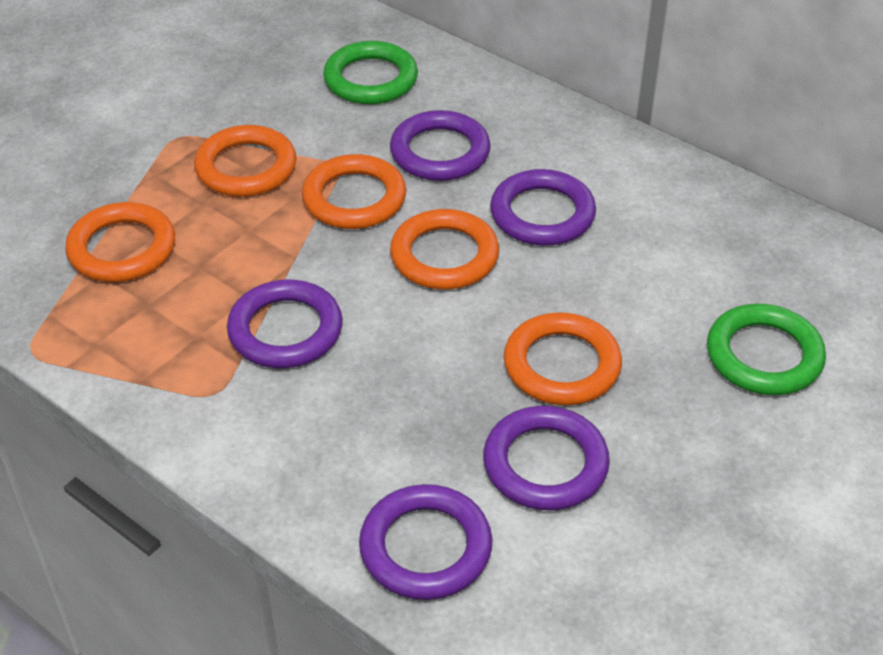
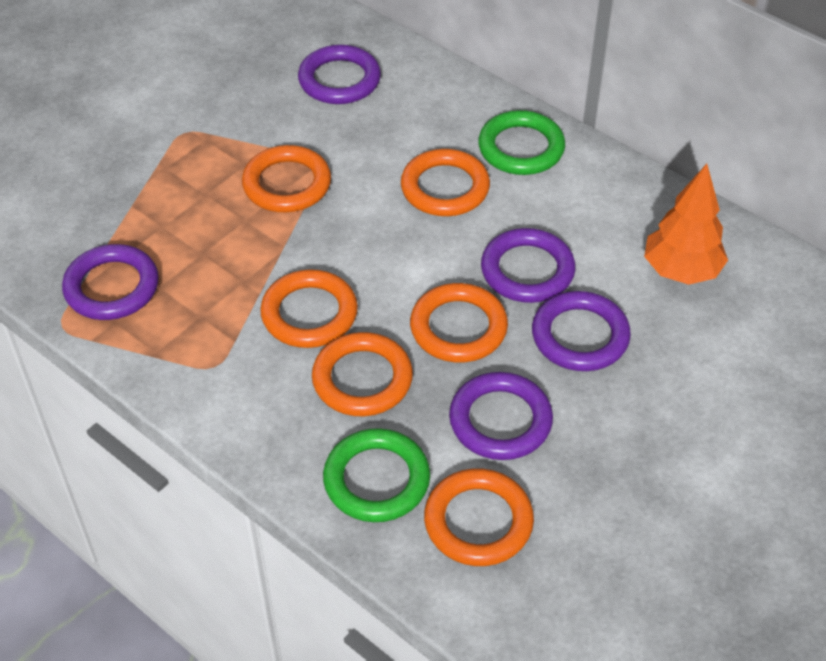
orange ring: 5 -> 6
orange tree: 0 -> 1

